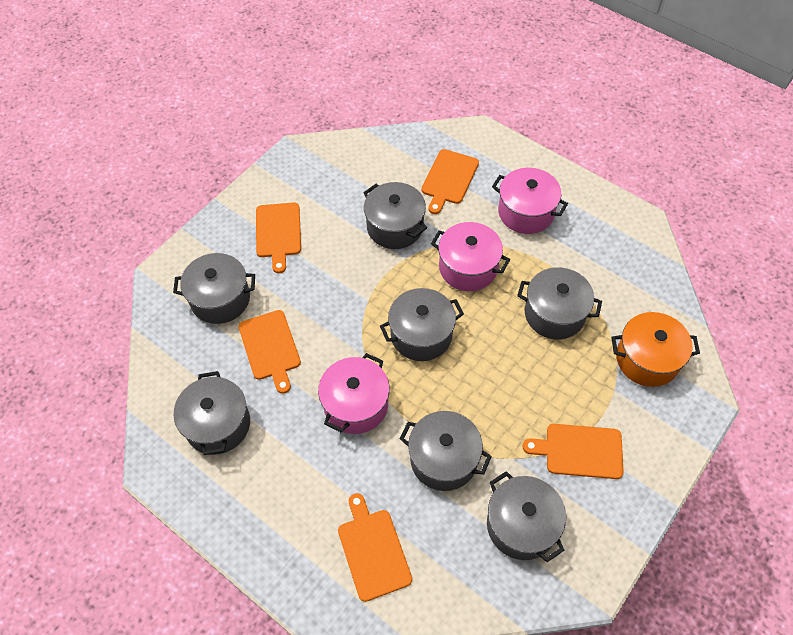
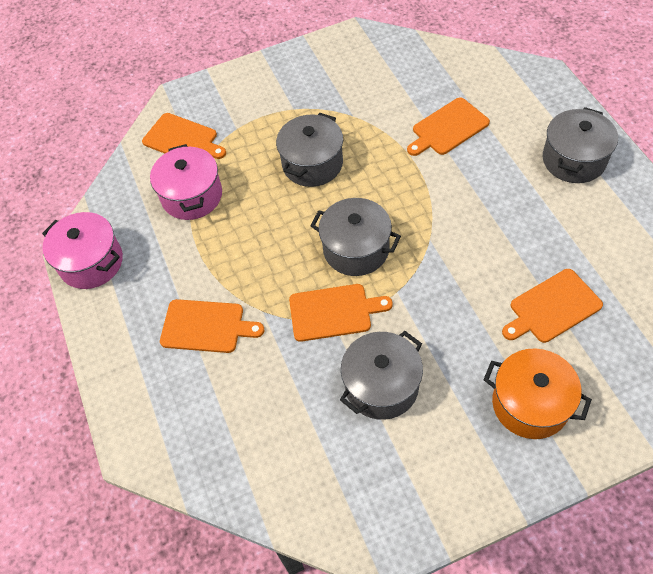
grey pot: 7 -> 4
pink pot: 3 -> 2

